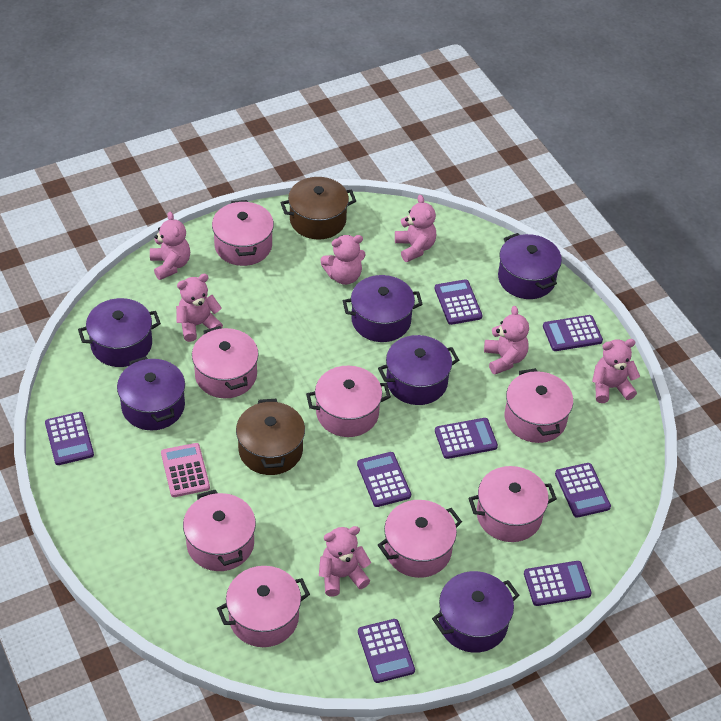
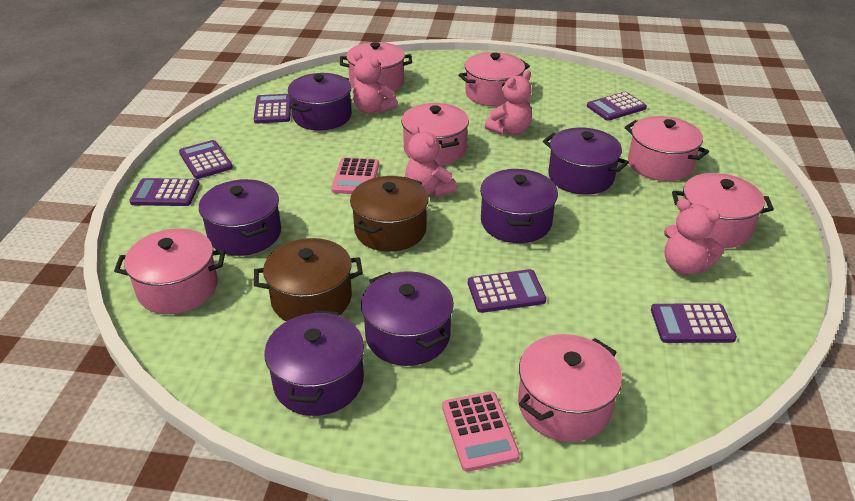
pink calculator: 1 -> 2
pink pot: 8 -> 7
pink teddy bear: 7 -> 4
purple calculator: 8 -> 6

